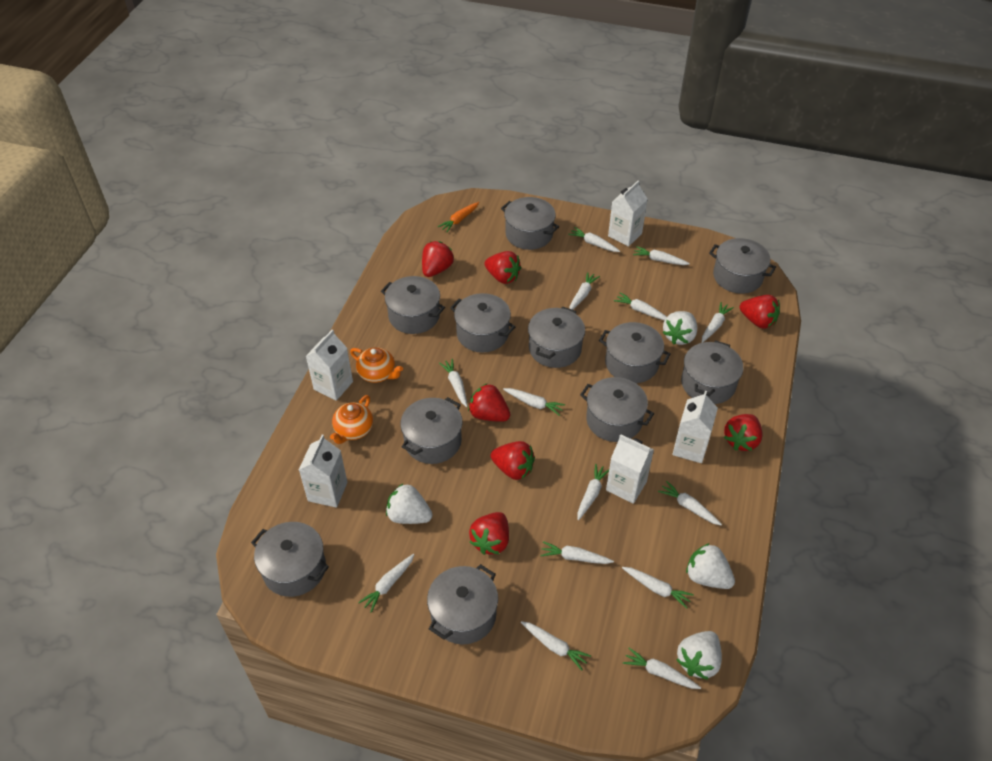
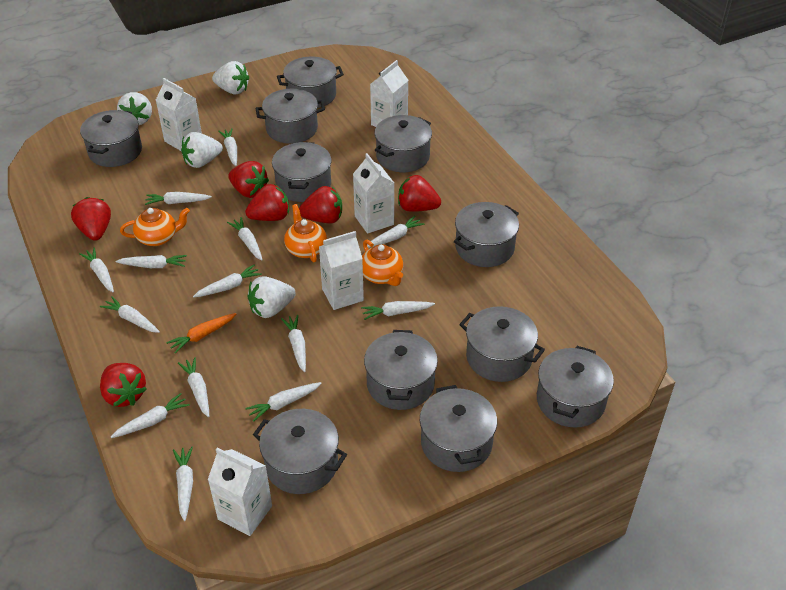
orange teapot: 2 -> 3
red strawberry: 7 -> 6

